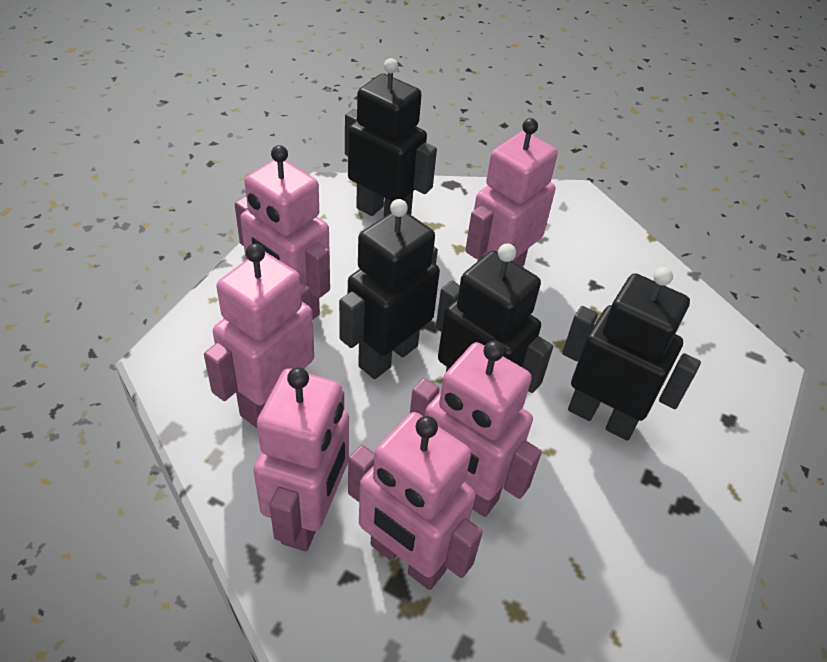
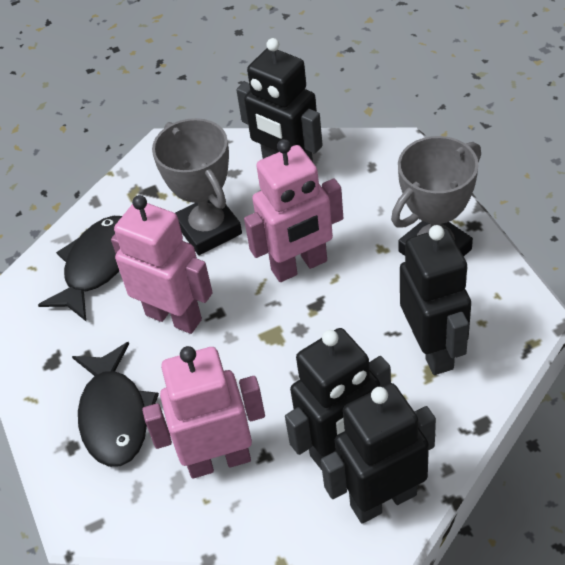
black fish: 0 -> 2
grey trophy: 0 -> 2
pink robot: 6 -> 3

